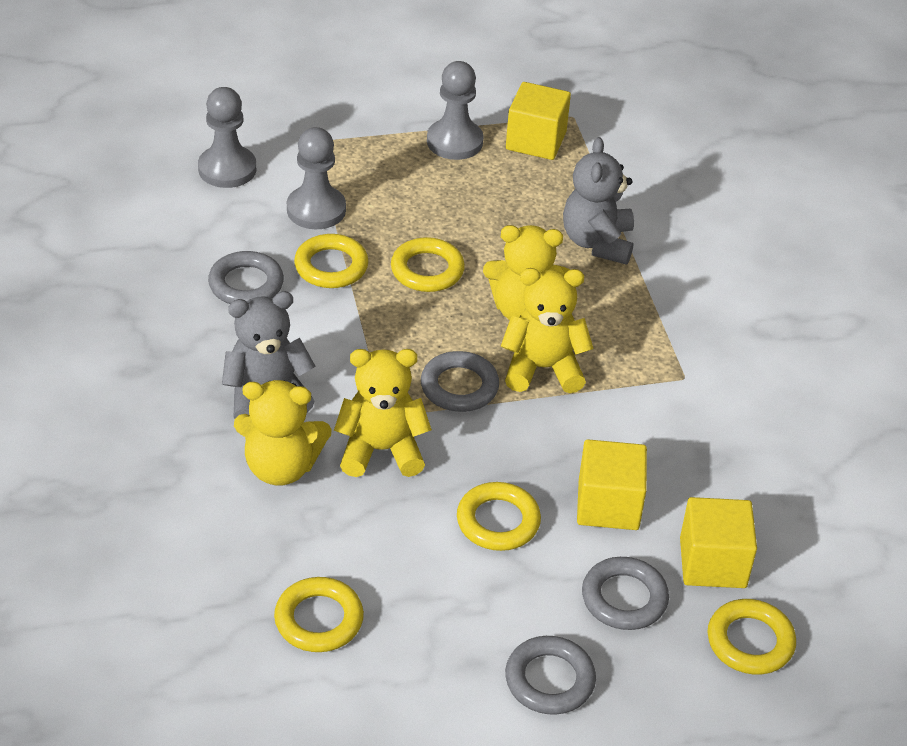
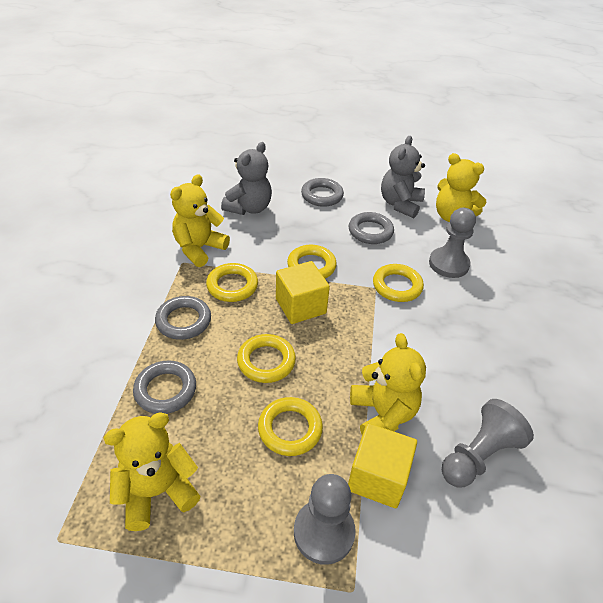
yellow cube: 3 -> 2

